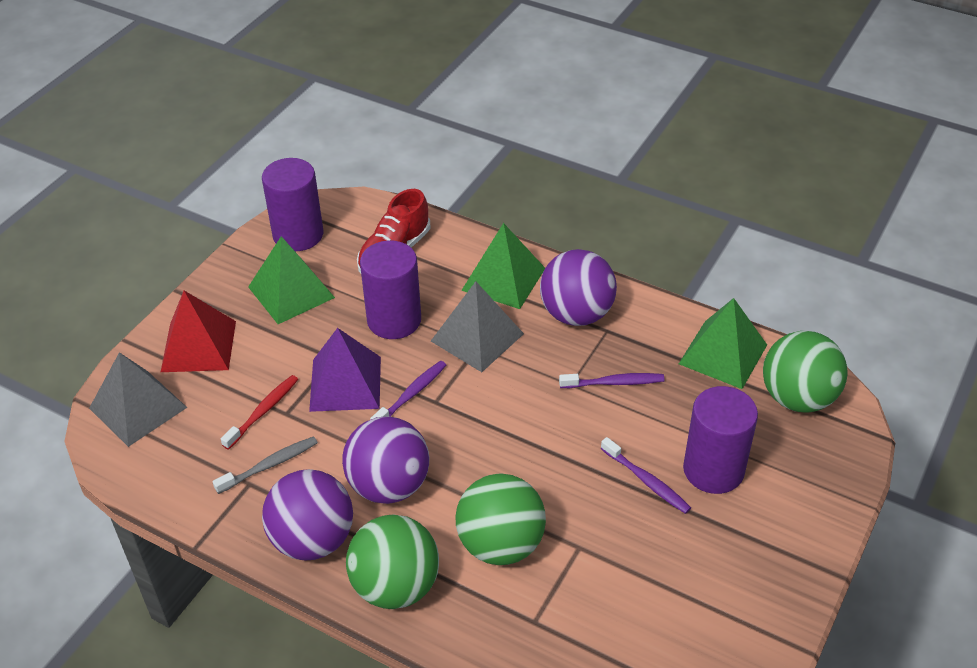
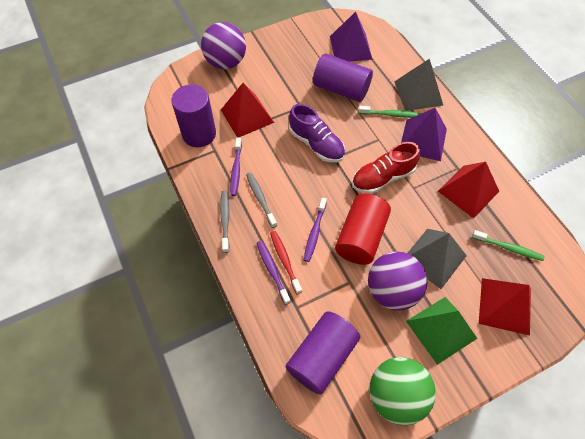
green ball: 3 -> 1
green pyramid: 3 -> 1
green toothbrush: 0 -> 2
grey toothbrush: 1 -> 2
purple ball: 3 -> 2
purple pyramid: 1 -> 2
purple shoe: 0 -> 1
red cylinder: 0 -> 1
red pyramid: 1 -> 3

